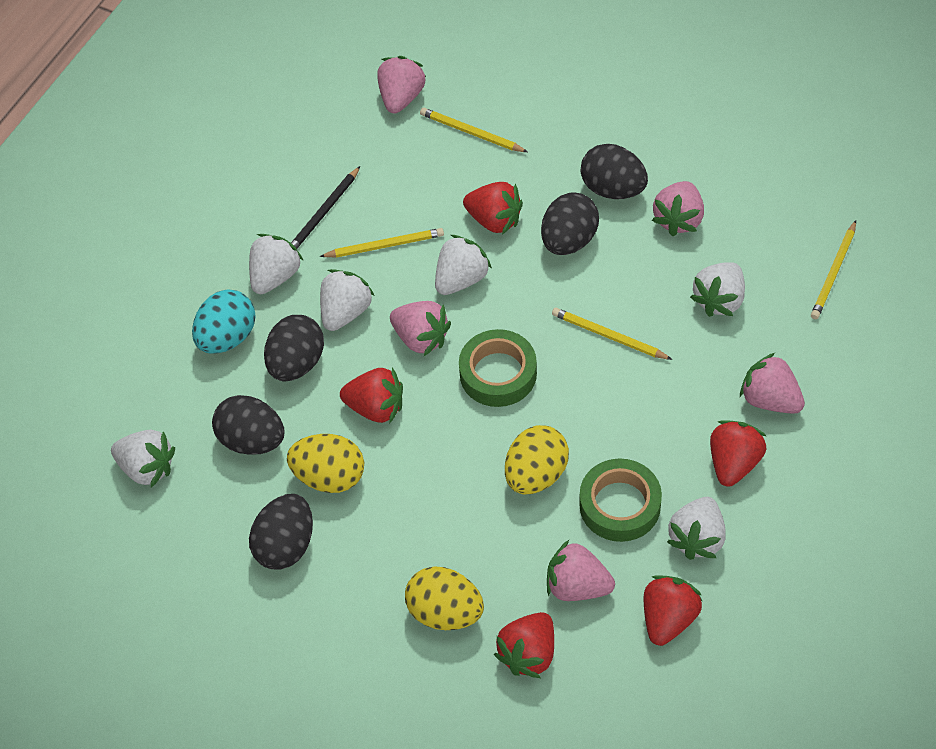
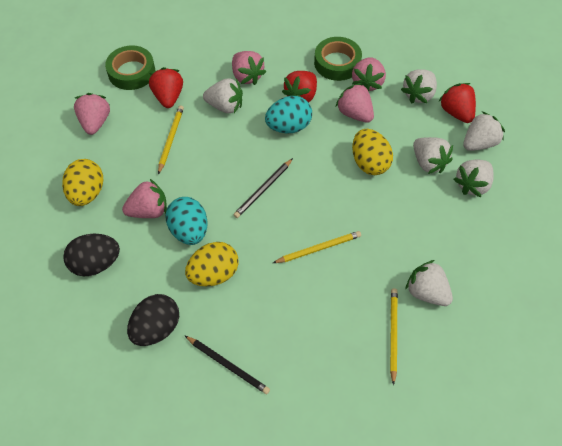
black egg: 5 -> 2
black pencil: 1 -> 2
red strawberry: 5 -> 3
turquoise egg: 1 -> 2
yellow pencil: 4 -> 3

